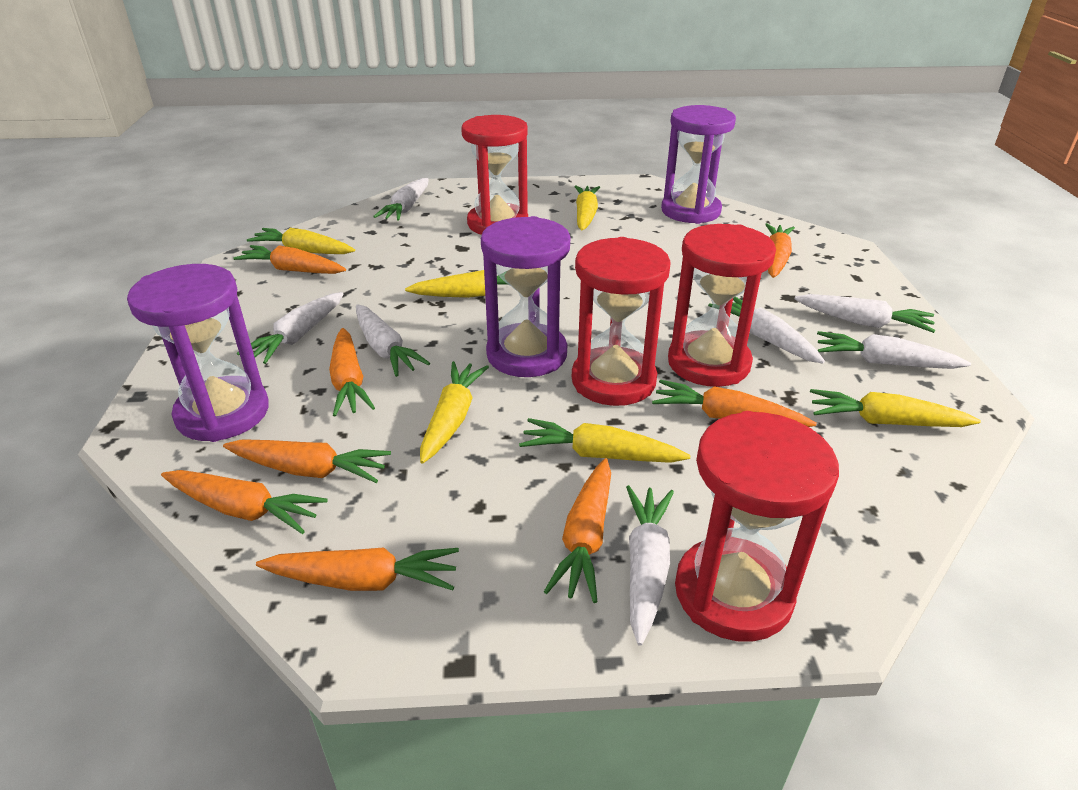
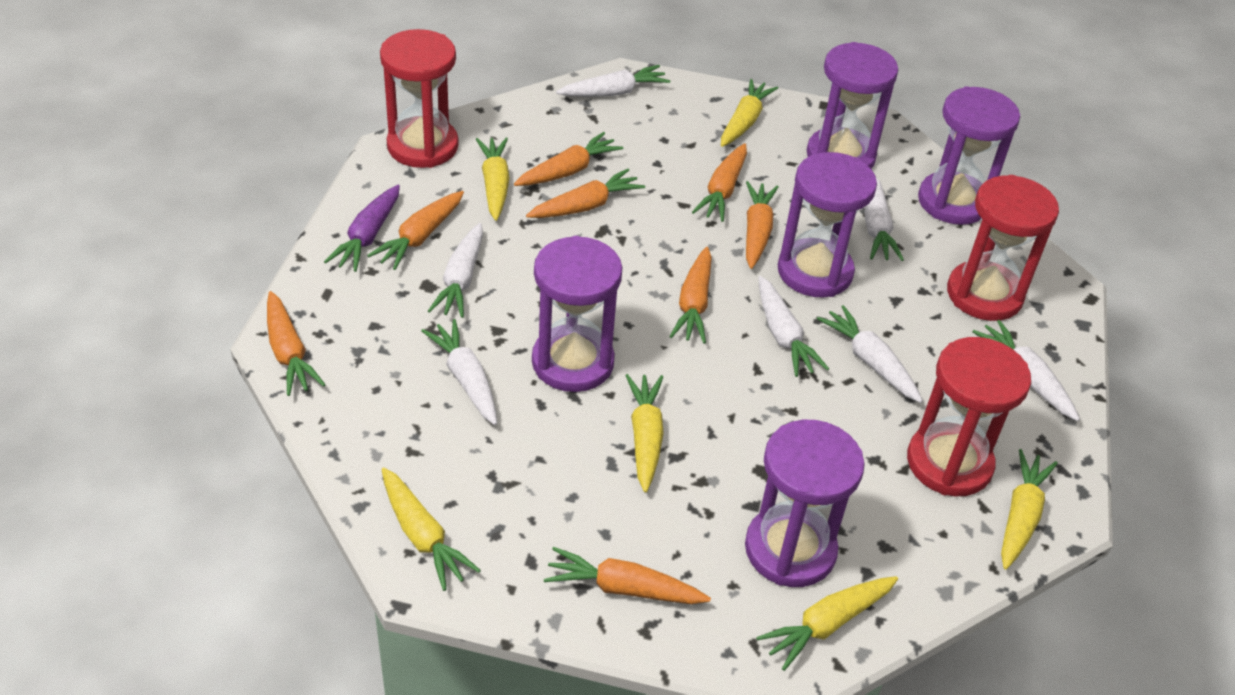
purple carrot: 0 -> 1
purple hourglass: 3 -> 5
red hourglass: 4 -> 3

